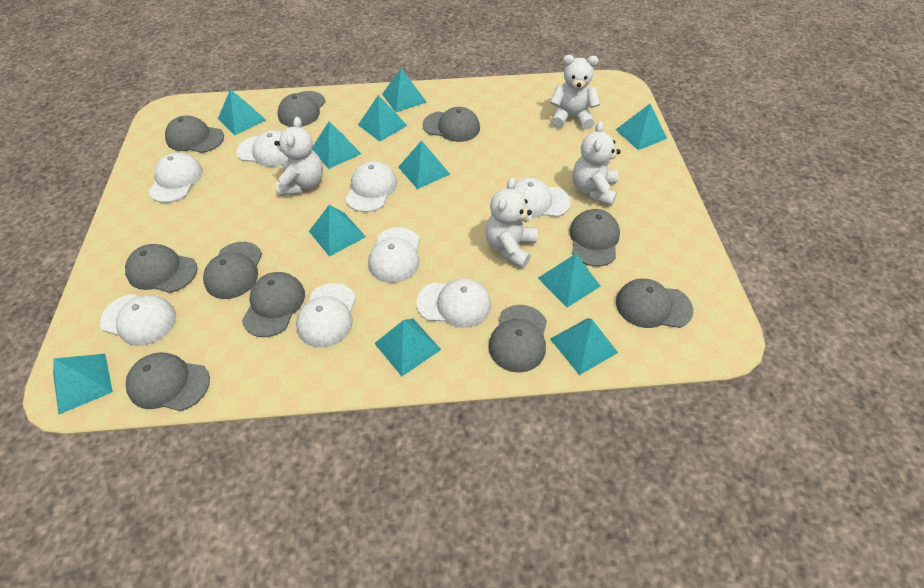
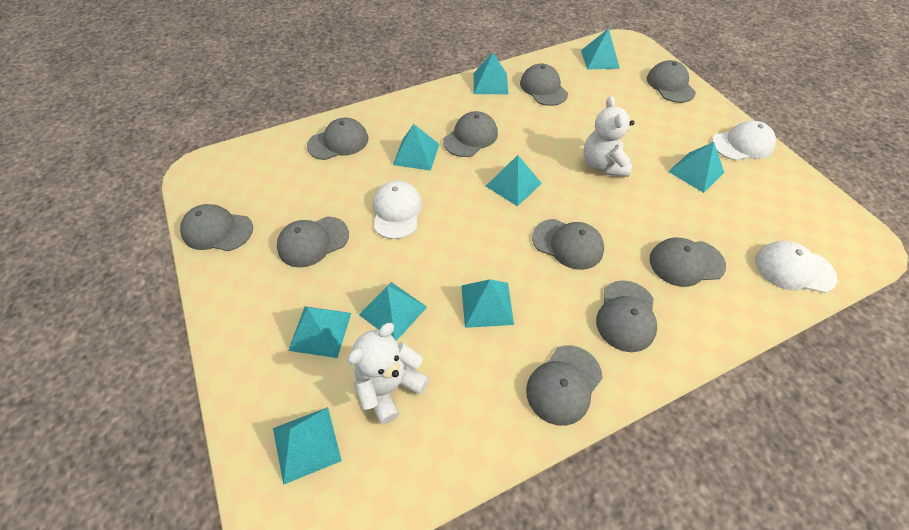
turquoise pyramid: 11 -> 9
white cap: 8 -> 3
white teddy bear: 4 -> 2

